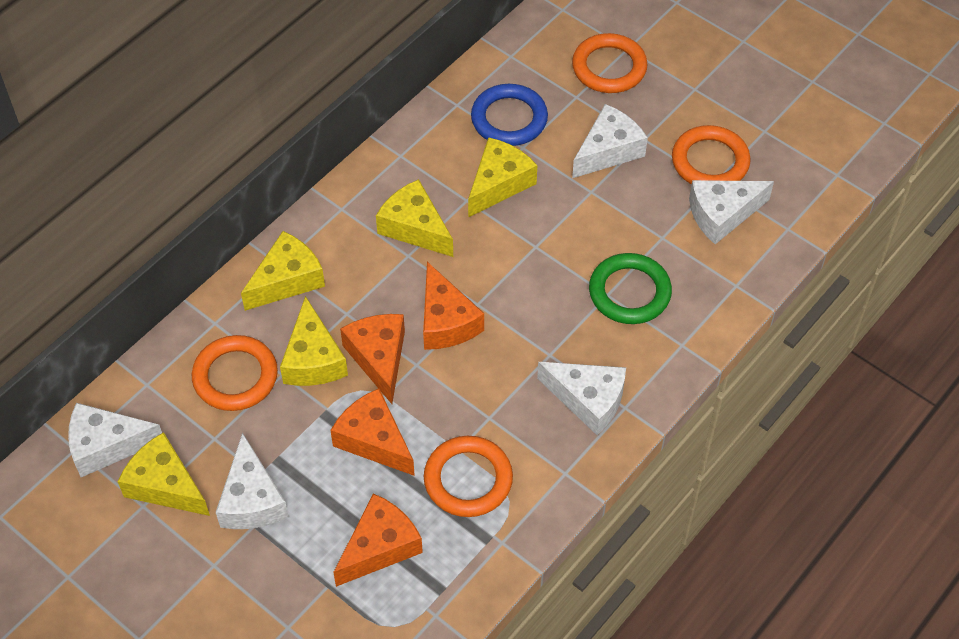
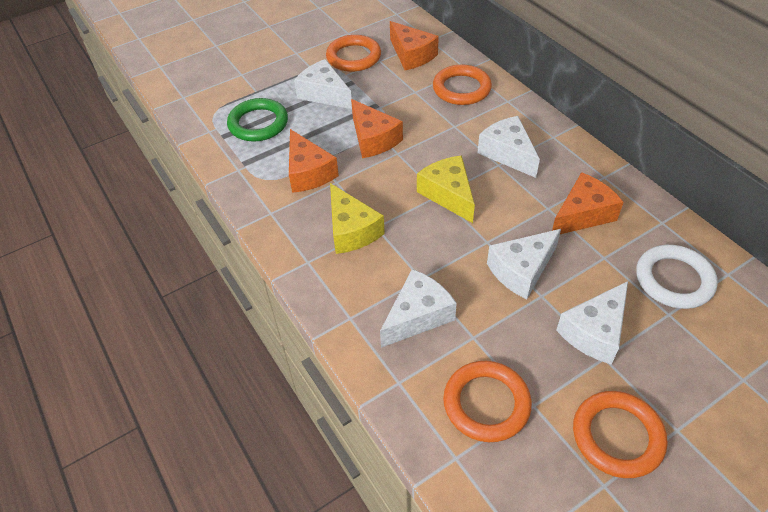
blue ring: 1 -> 0
white ring: 0 -> 1
yellow cheese: 5 -> 2

